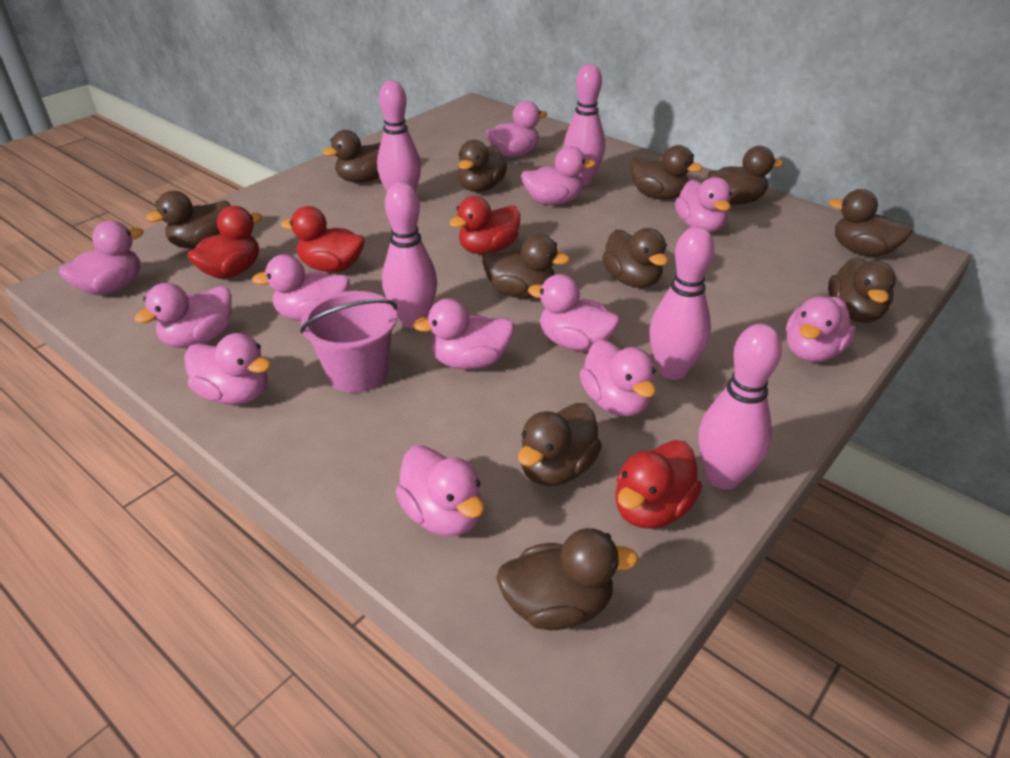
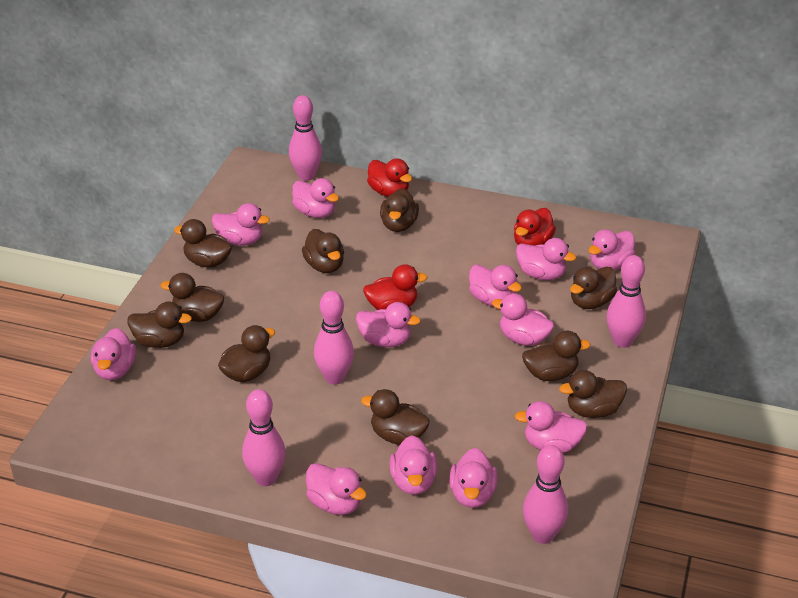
brown duck: 11 -> 10
pink bucket: 1 -> 0
red duck: 4 -> 3

